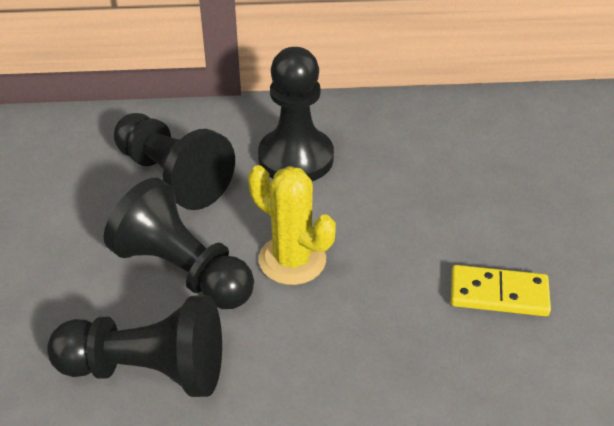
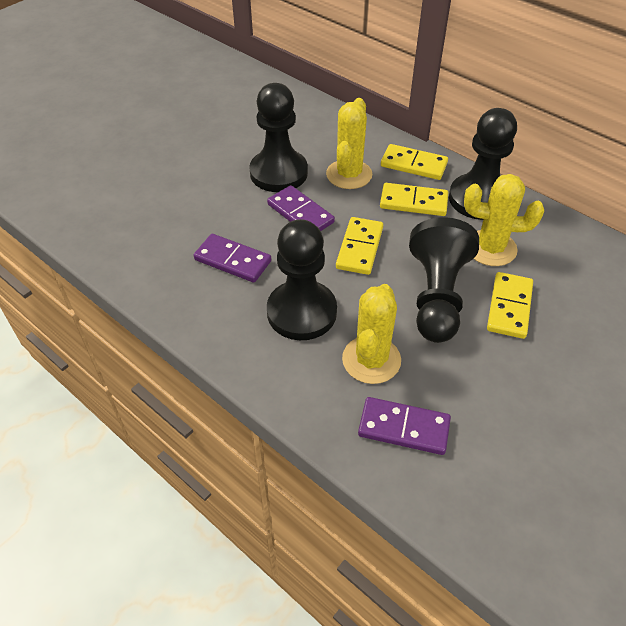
purple domino: 0 -> 3
yellow cactus: 1 -> 3
yellow domino: 1 -> 4

